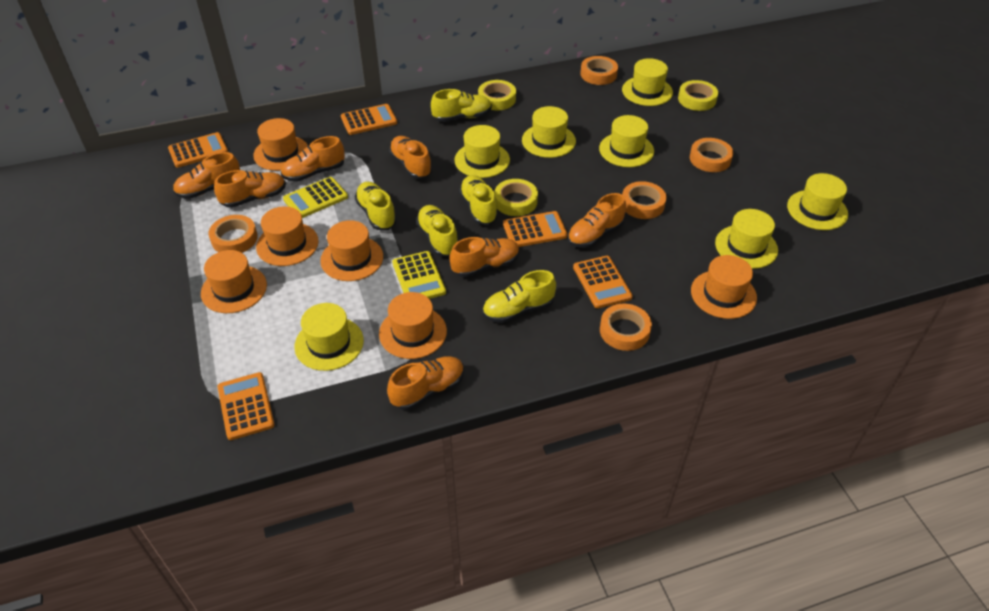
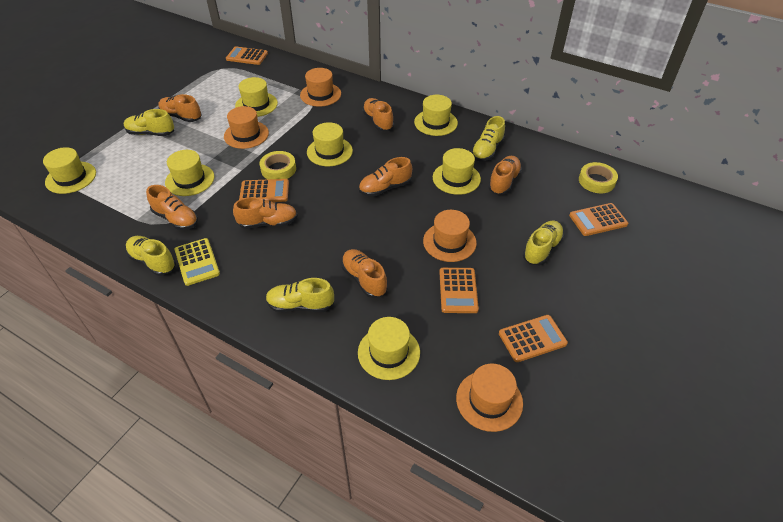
orange hat: 6 -> 4
orange tape: 5 -> 0
yellow calculator: 2 -> 1
yellow tape: 3 -> 2

